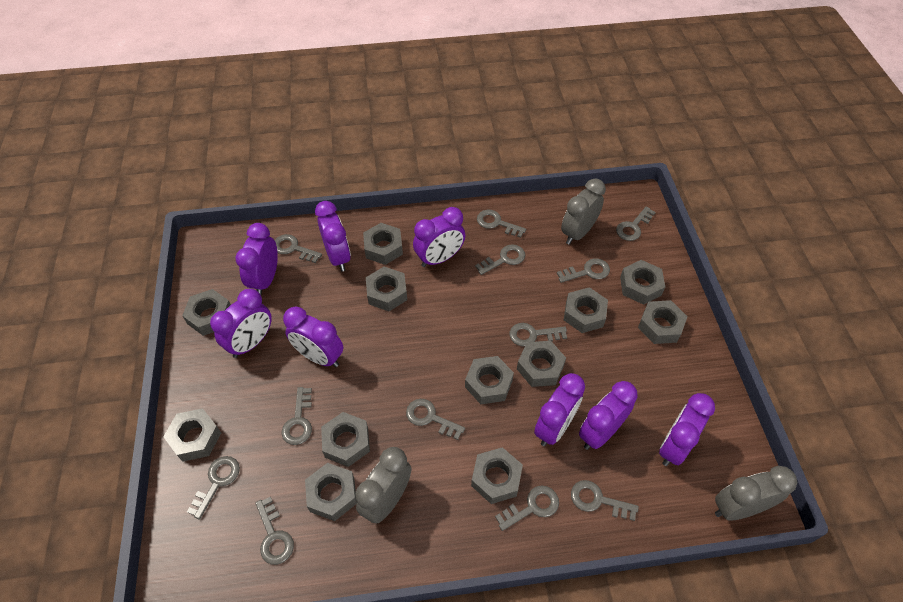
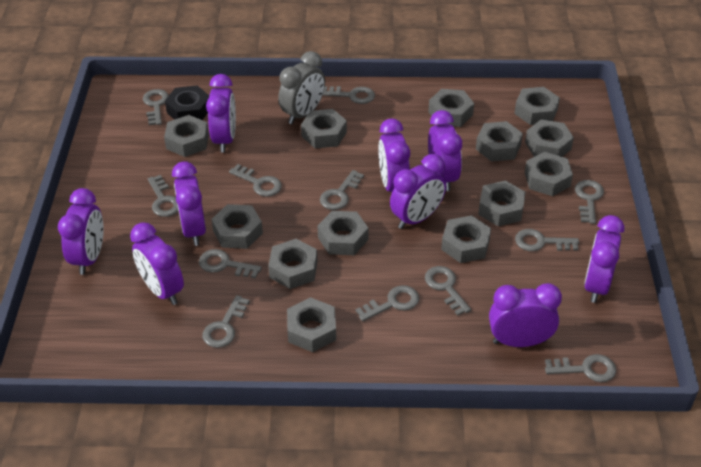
black nut: 0 -> 1
grey clock: 3 -> 1
grey nut: 12 -> 13
purple clock: 8 -> 9

